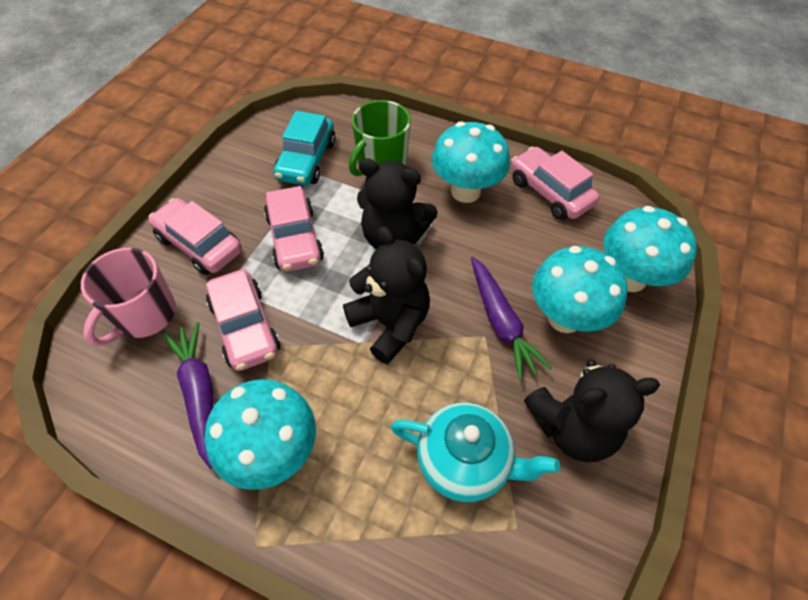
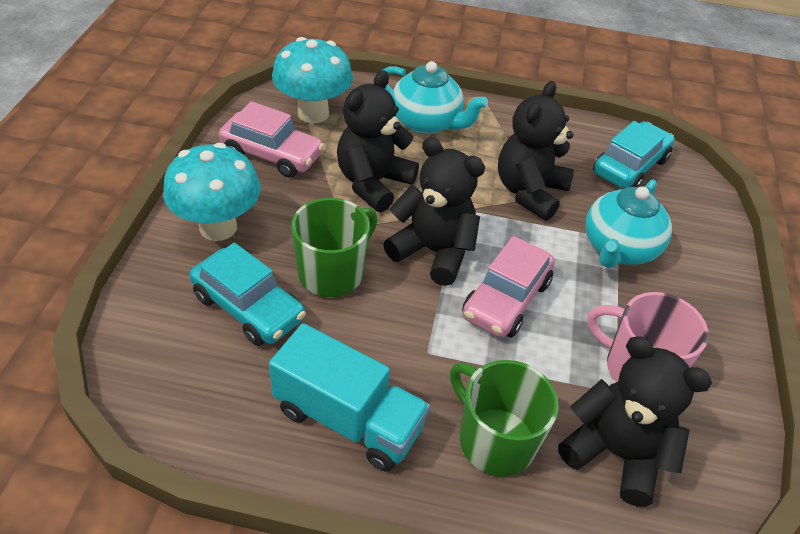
black teddy bear: 3 -> 4
green mug: 1 -> 2
pink car: 4 -> 2
purple carrot: 2 -> 0
turquoise car: 1 -> 2
turquoise mushroom: 4 -> 2
turquoise teapot: 1 -> 2
turquoise truck: 0 -> 1

